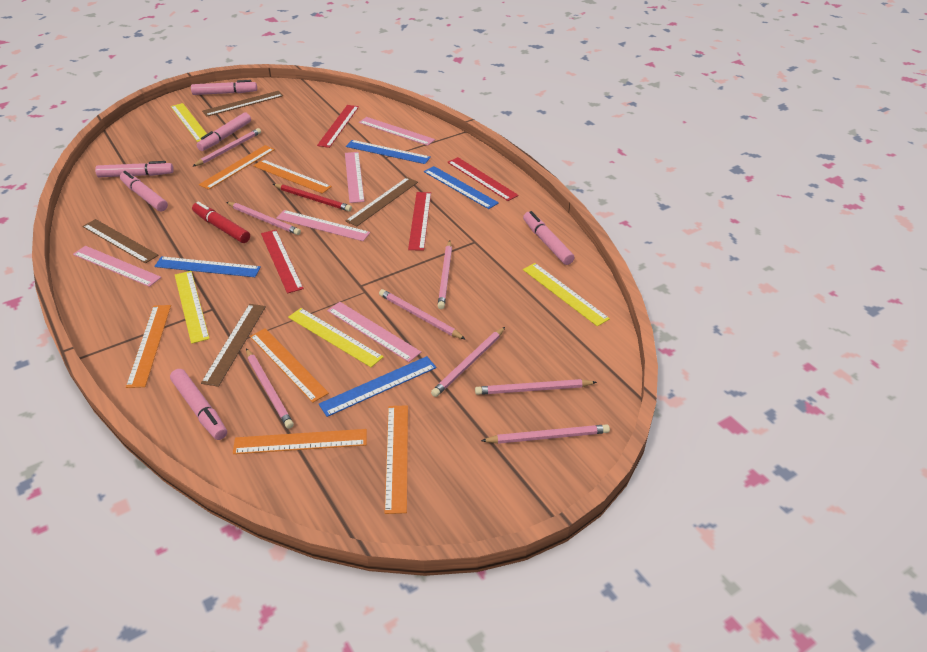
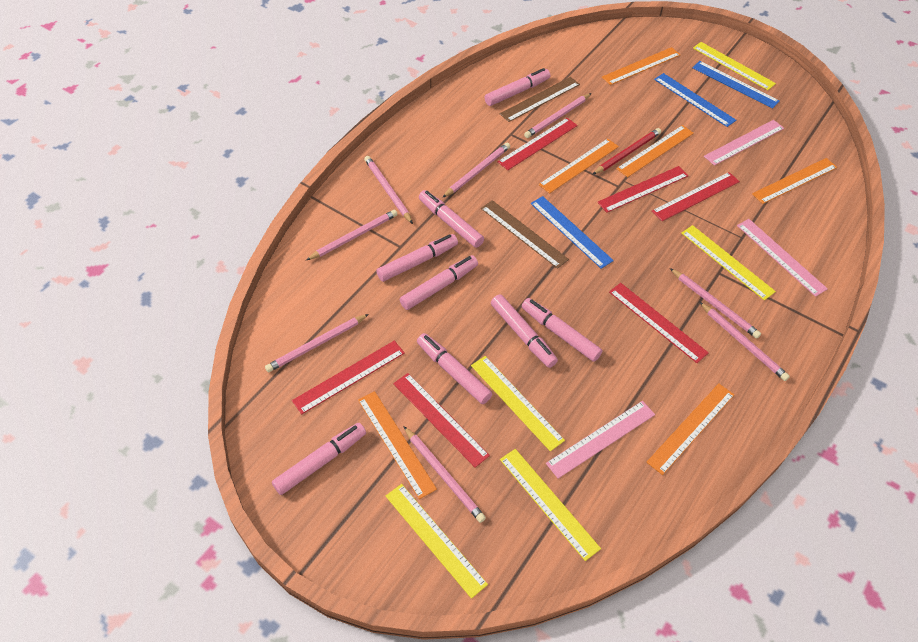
blue ruler: 4 -> 3
brown ruler: 4 -> 2
pink marker: 6 -> 8
pink ruler: 5 -> 3
red marker: 1 -> 0
red ruler: 4 -> 6
yellow ruler: 4 -> 5

